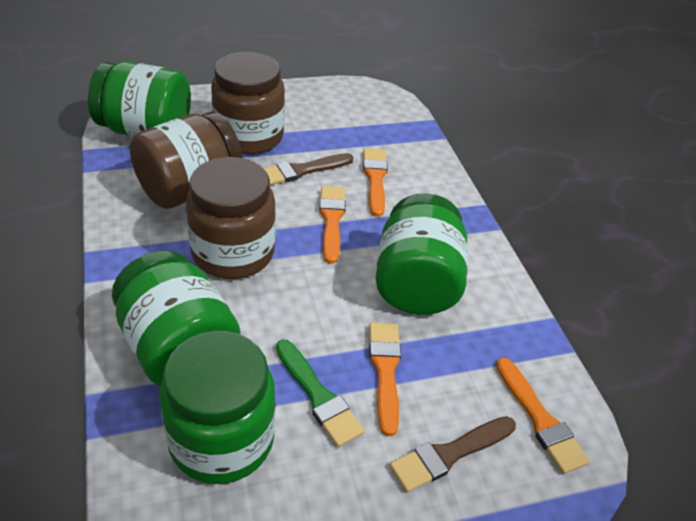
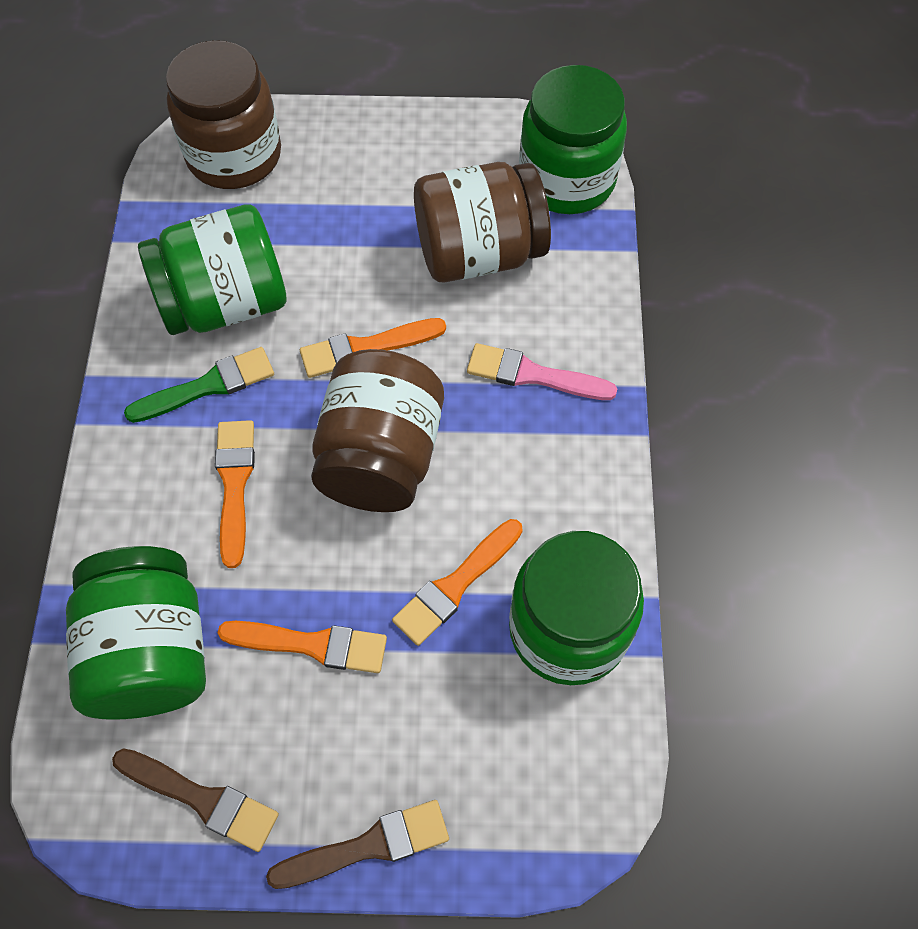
pink brush: 0 -> 1

